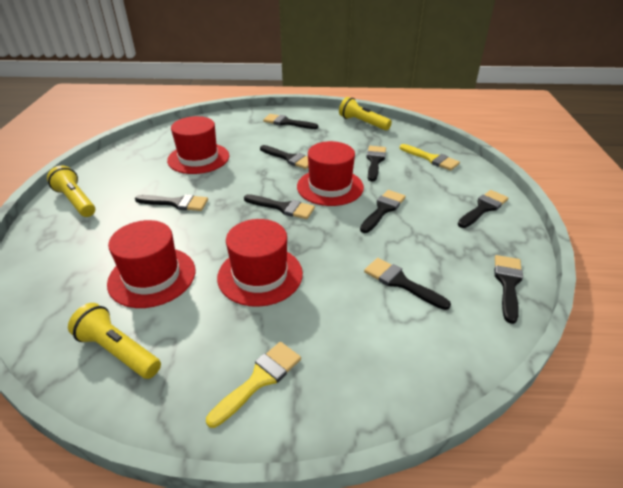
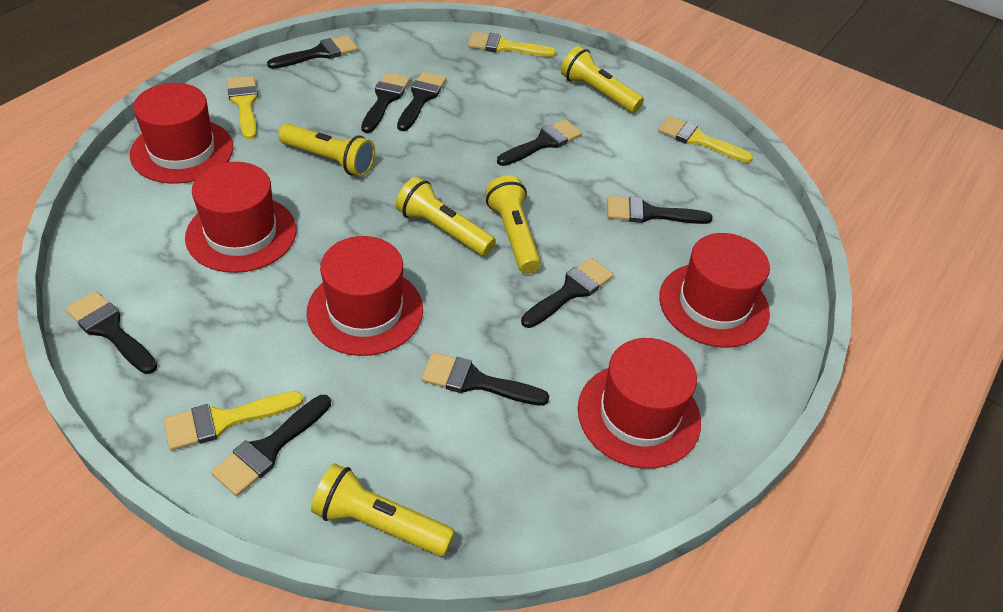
red hat: 4 -> 5
yellow brush: 2 -> 4
yellow flashlight: 3 -> 5

